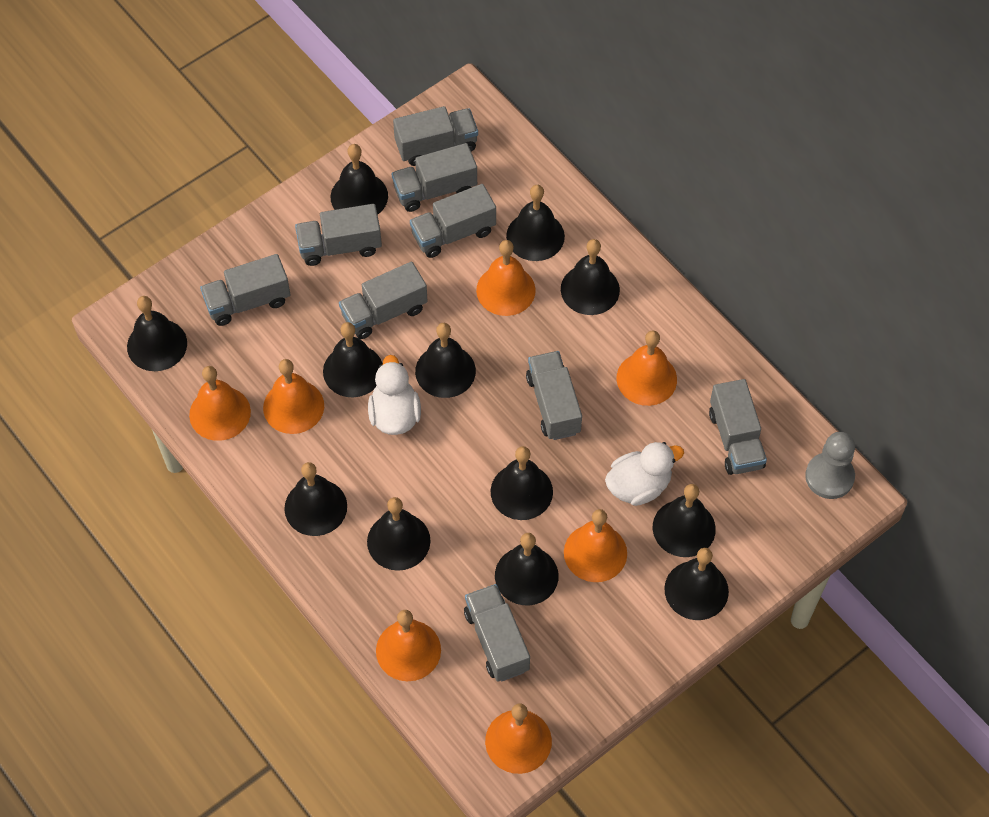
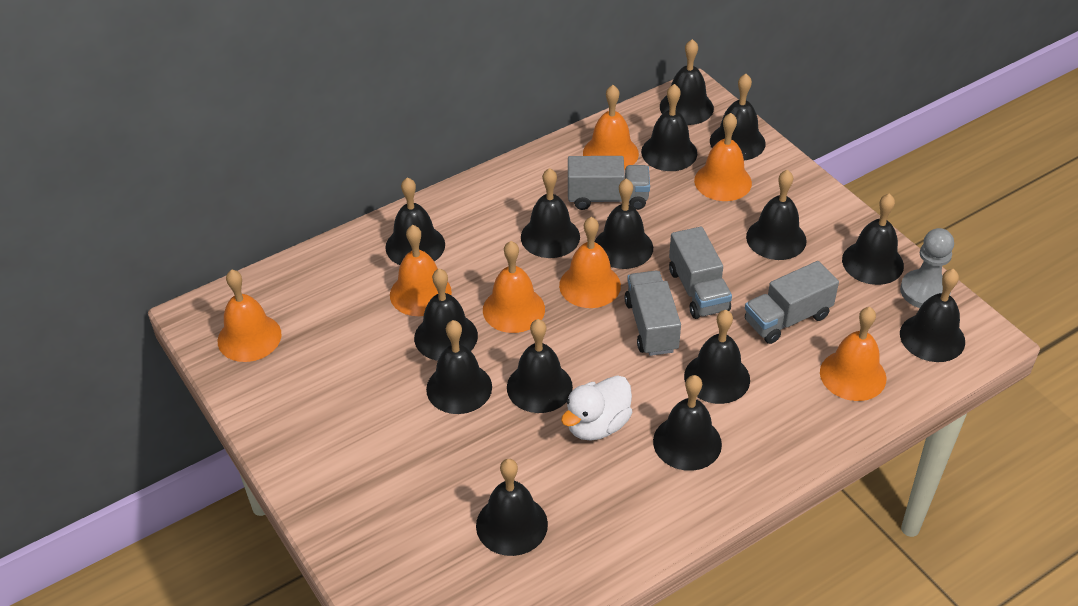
black bell: 12 -> 15
grey truck: 9 -> 4
white duck: 2 -> 1

